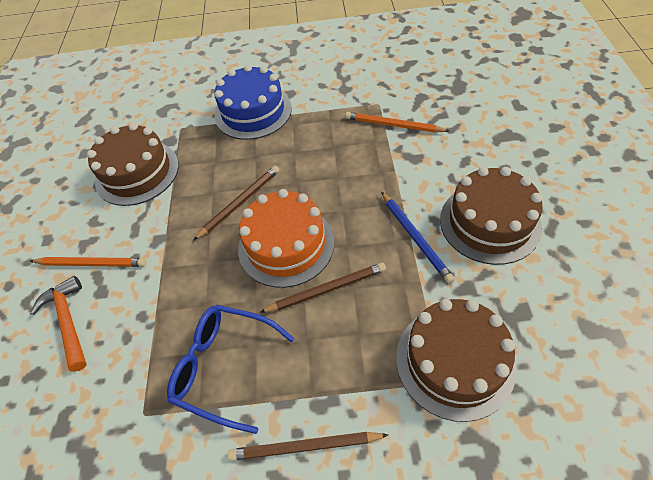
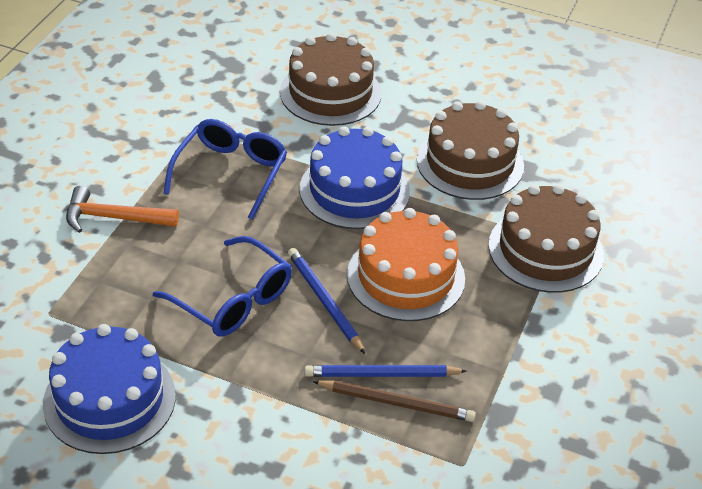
blue cake: 1 -> 2
blue glasses: 1 -> 2
blue pencil: 1 -> 2
brown pencil: 3 -> 1
orange pencil: 2 -> 0

